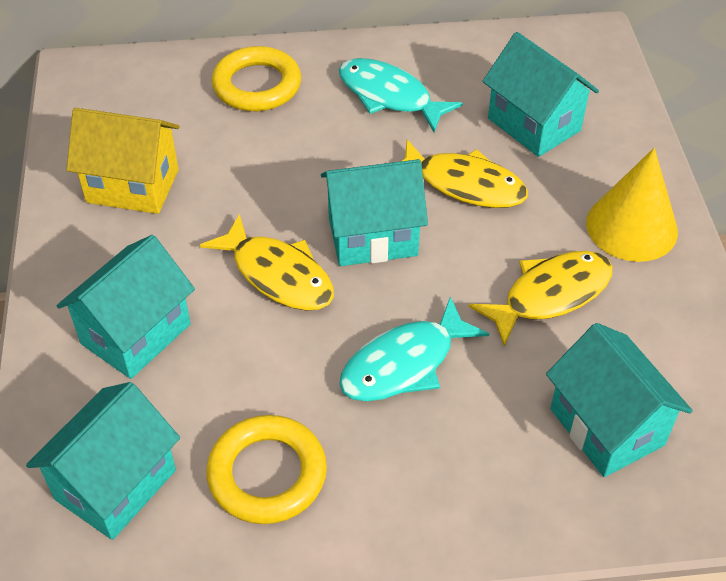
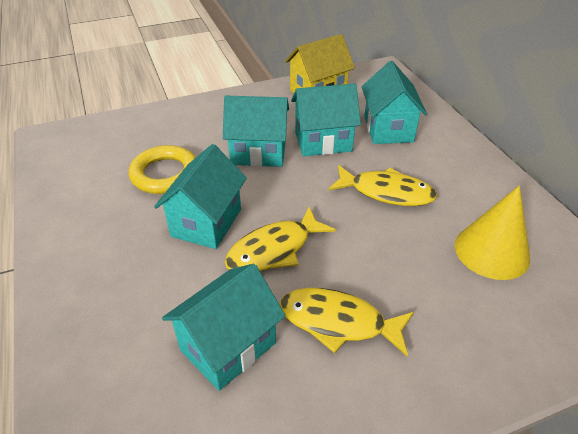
turquoise fish: 2 -> 0
yellow ring: 2 -> 1

